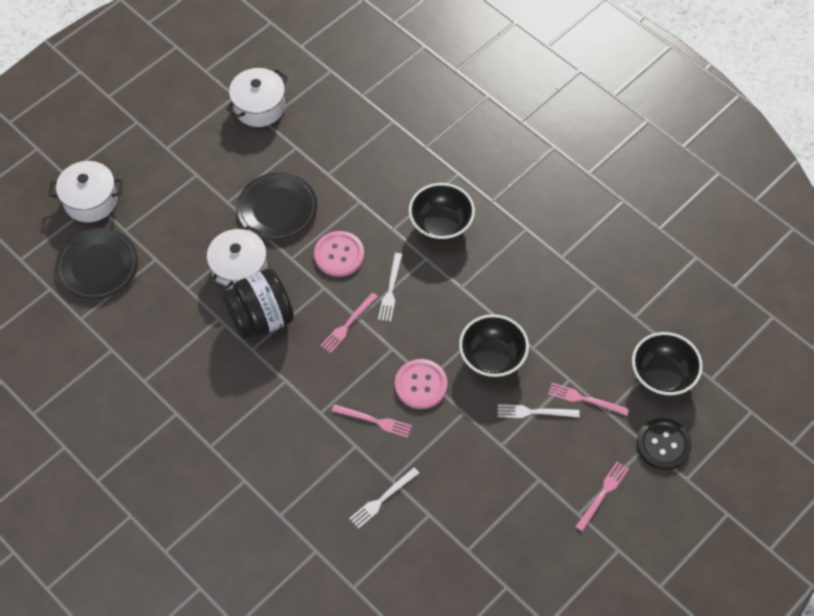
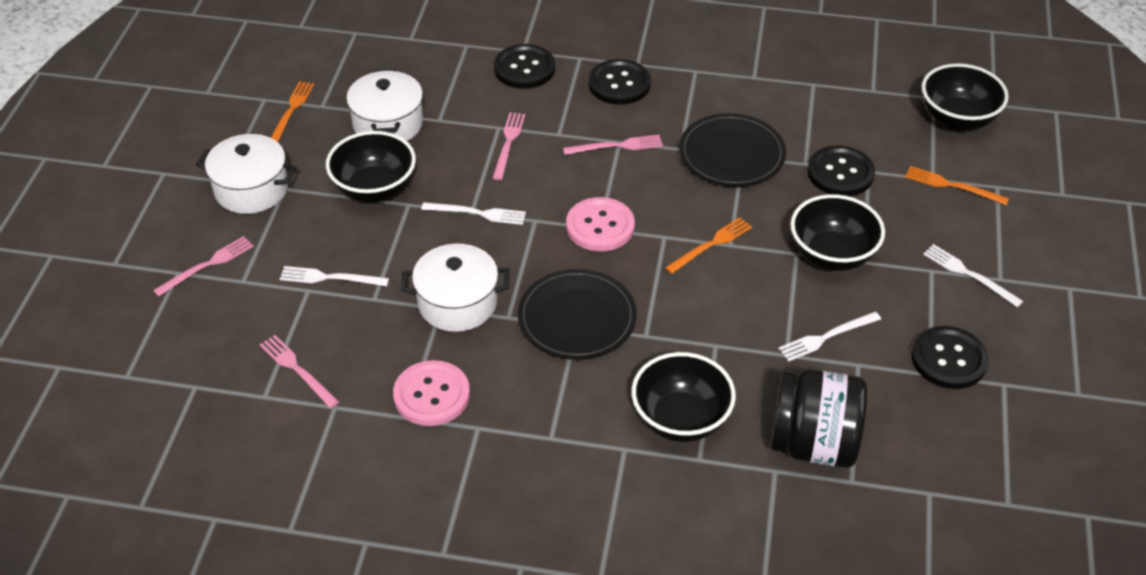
black bowl: 3 -> 4
black button: 1 -> 4
orange fork: 0 -> 3
white fork: 3 -> 4

